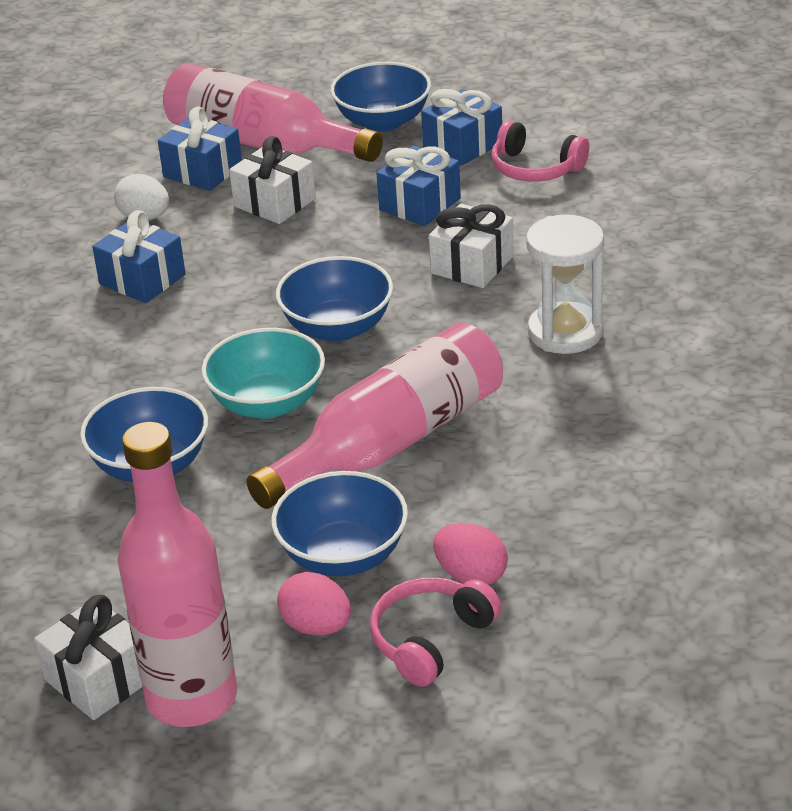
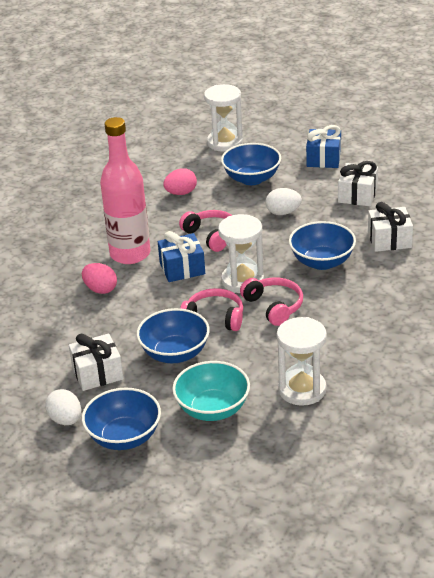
blue gift: 4 -> 2
pink bottle: 3 -> 1
pink headphones: 2 -> 3
white egg: 1 -> 2
white hourglass: 1 -> 3

